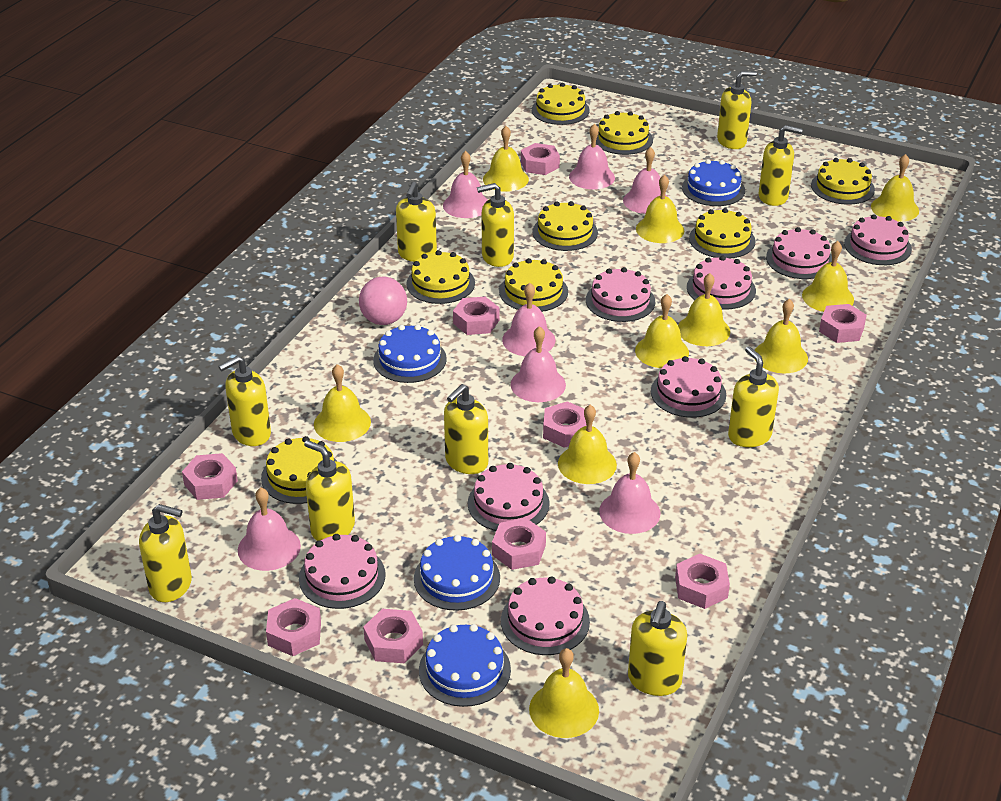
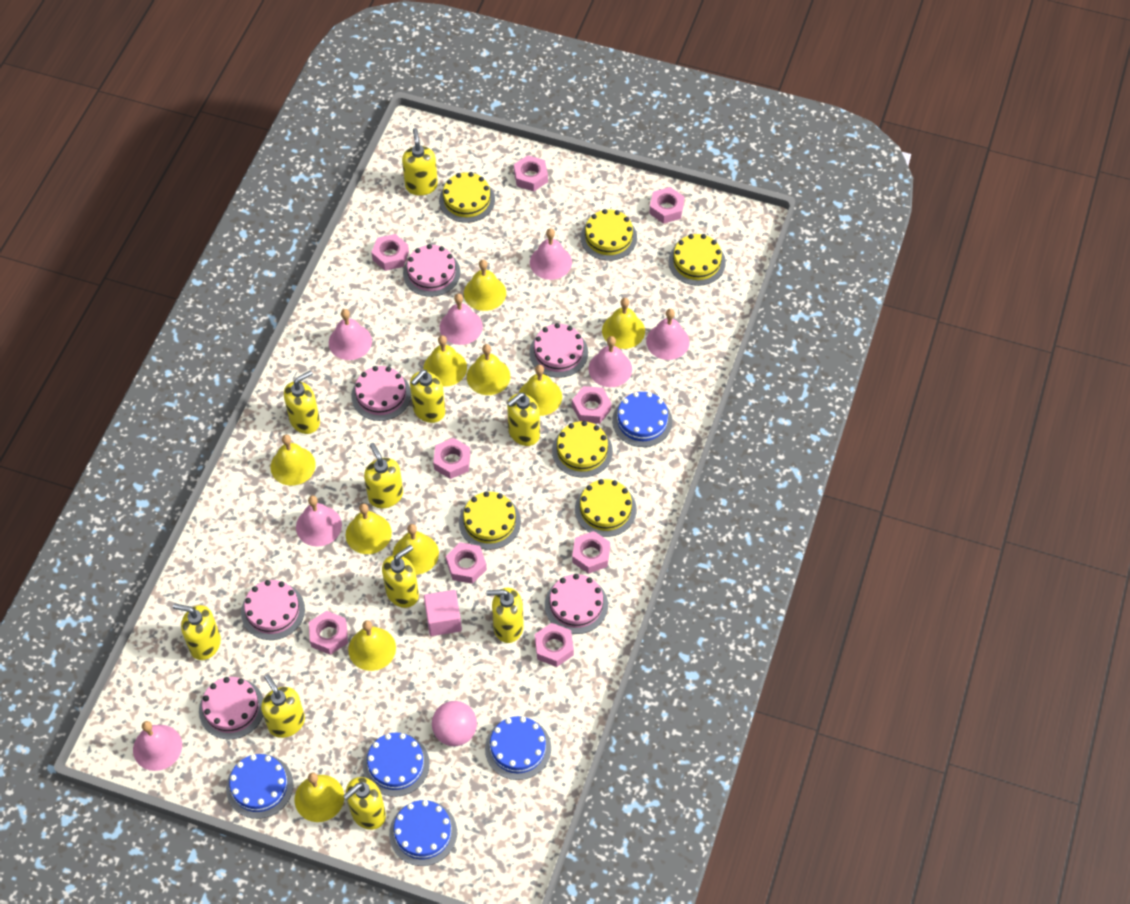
blue cake: 4 -> 5
pink cake: 8 -> 6
pink cube: 0 -> 1
yellow cake: 8 -> 6

